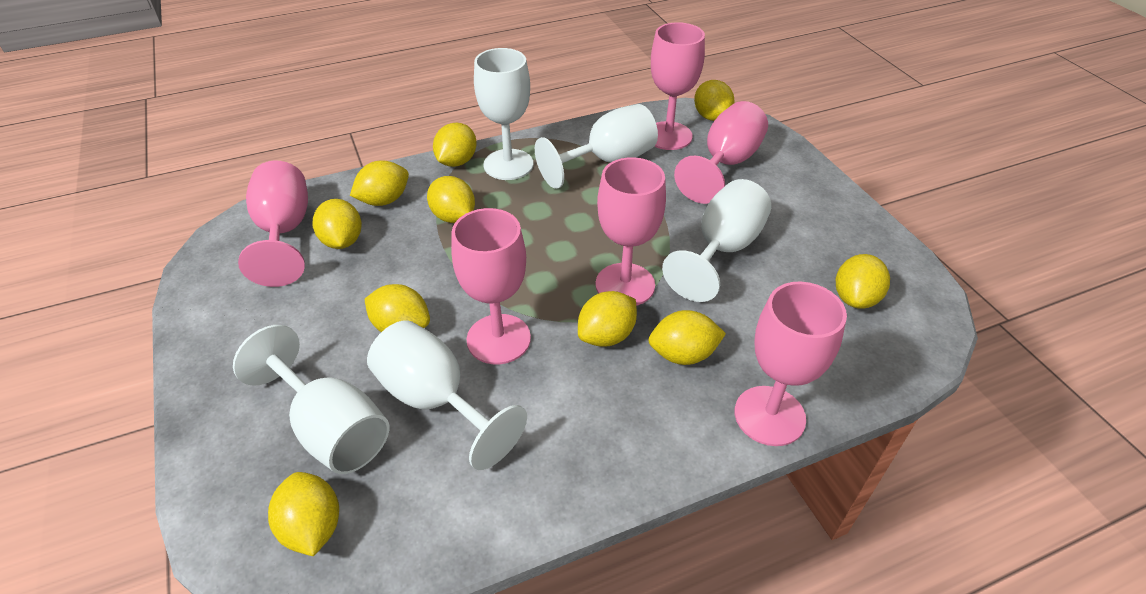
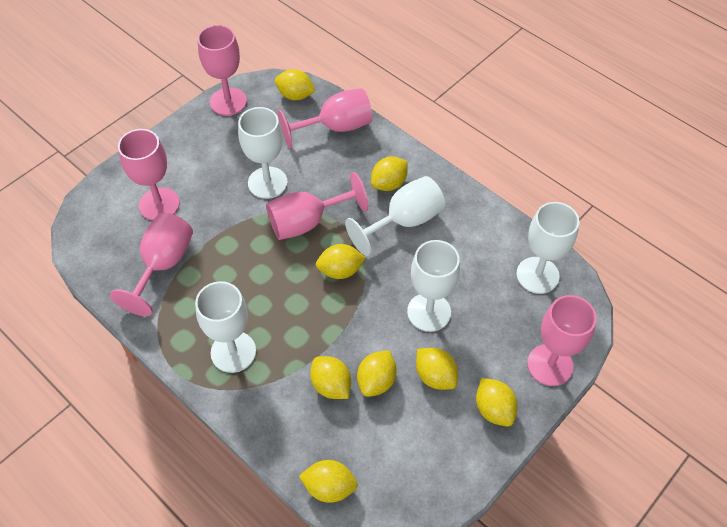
yellow lemon: 10 -> 8

